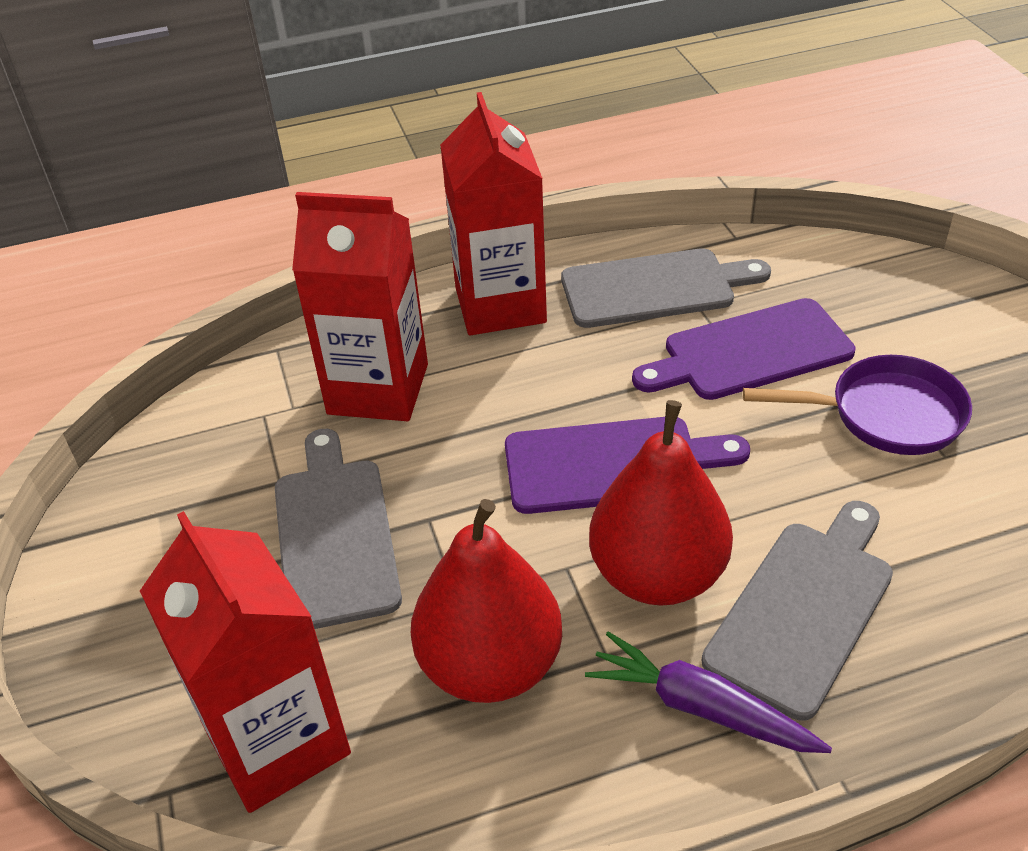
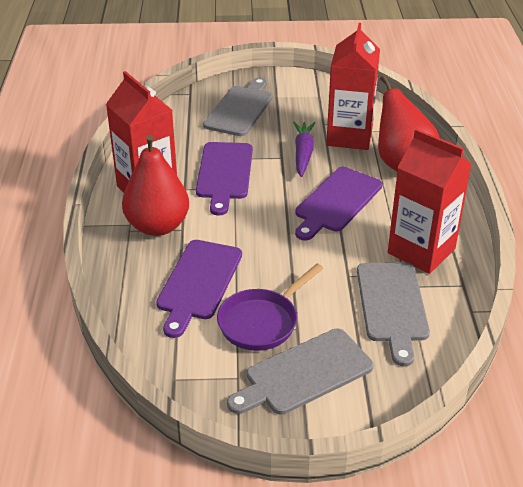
purple cutting board: 2 -> 3

